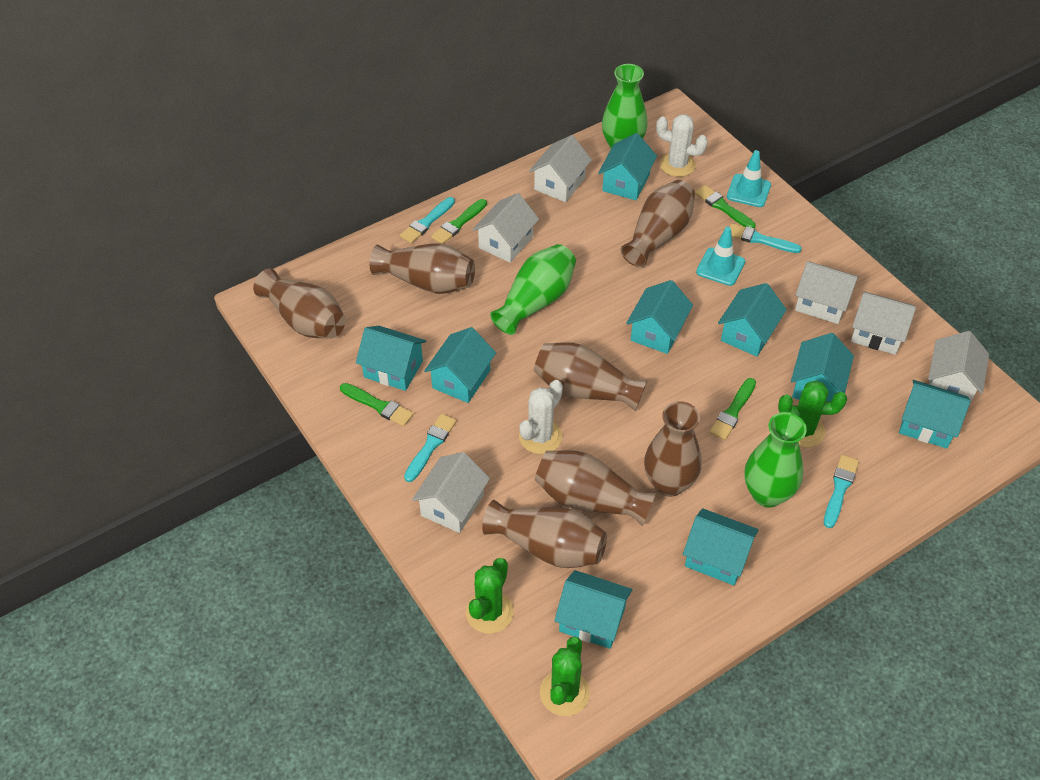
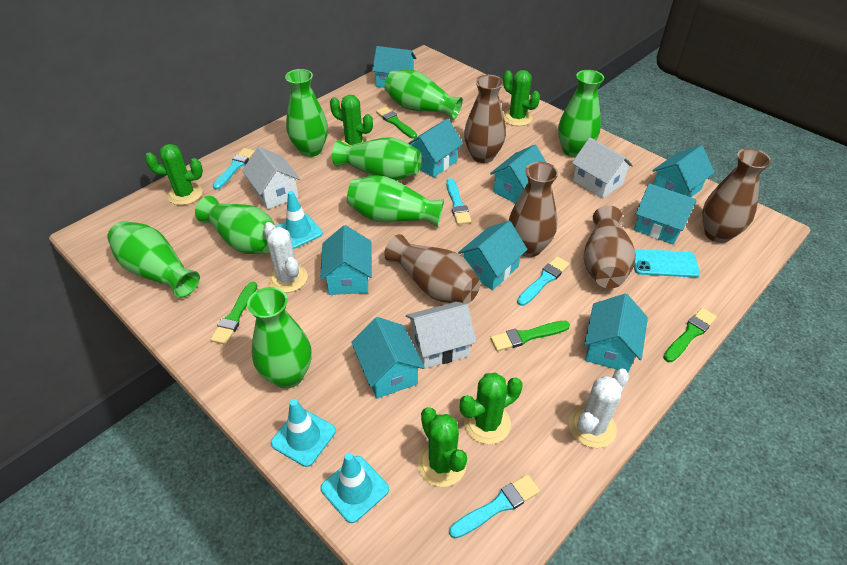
brown vase: 7 -> 5
green cactus: 3 -> 5
green vase: 3 -> 8
turquoise phone: 0 -> 1
turquoise traffic cone: 2 -> 3
white house: 6 -> 3

